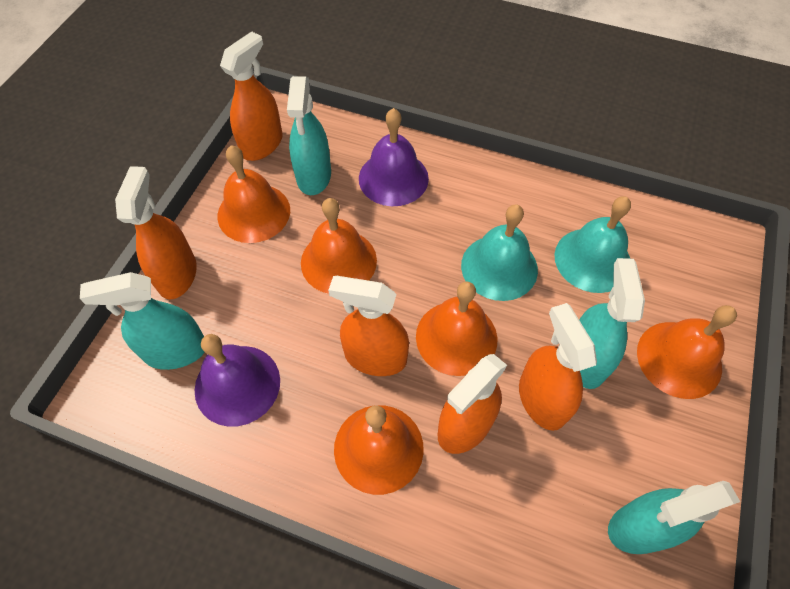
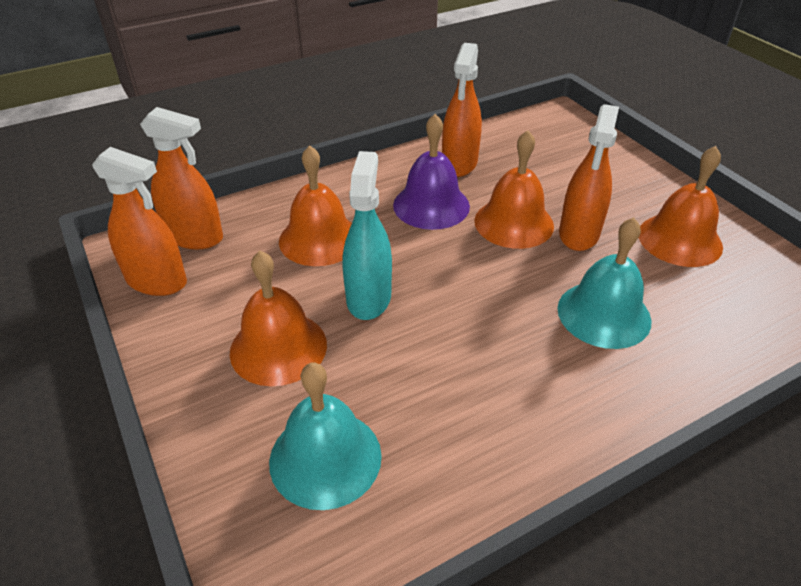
orange bell: 5 -> 4
orange spray bottle: 5 -> 4
purple bell: 2 -> 1
turquoise spray bottle: 4 -> 1

